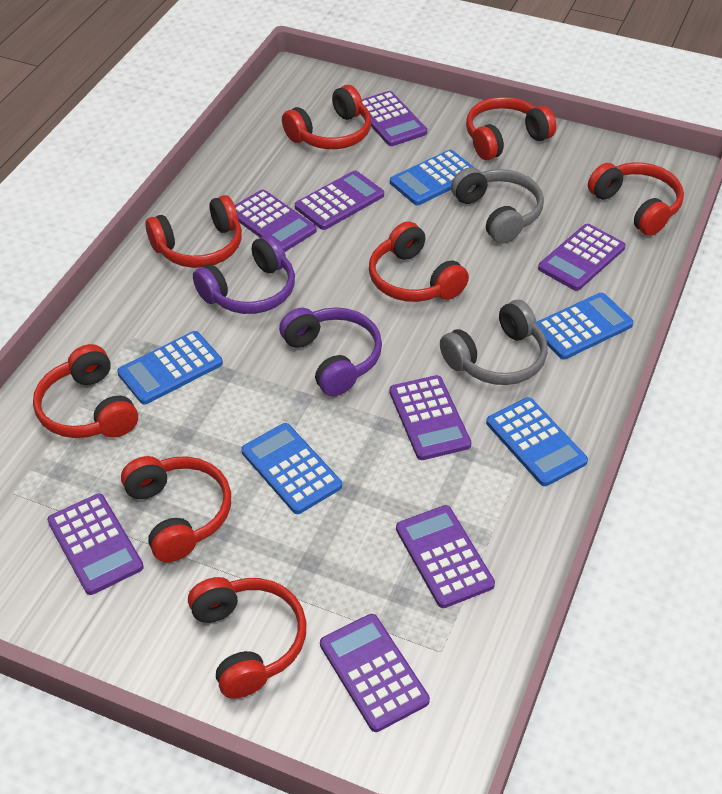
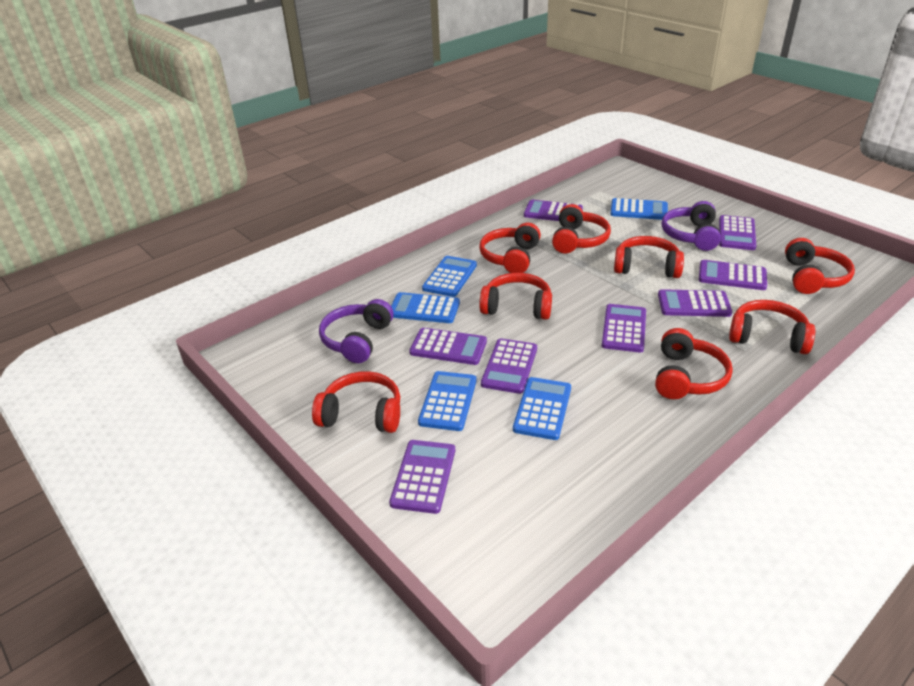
grey headphones: 2 -> 0

